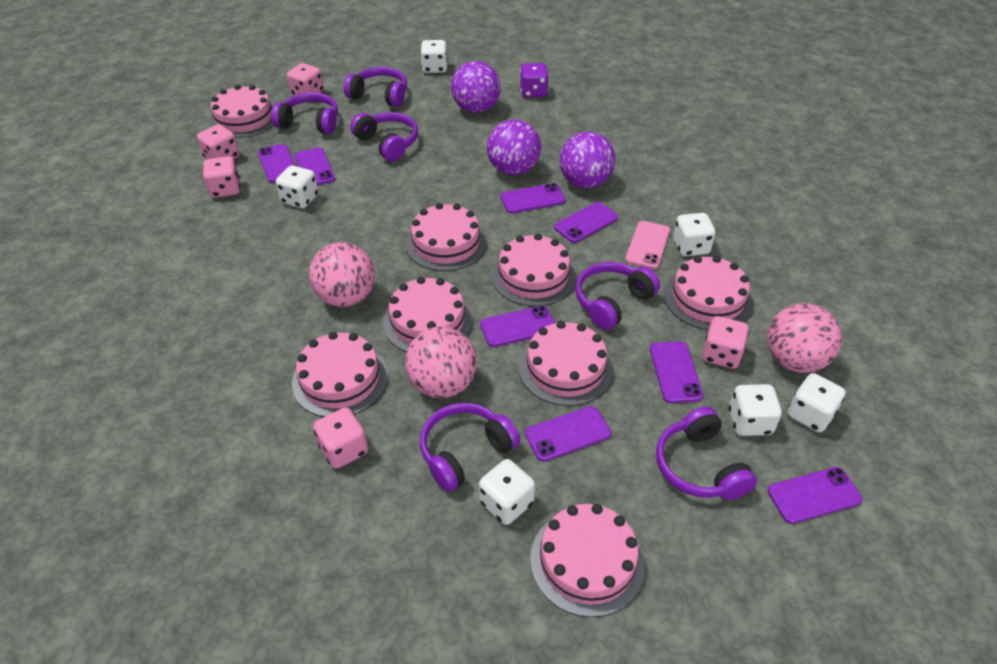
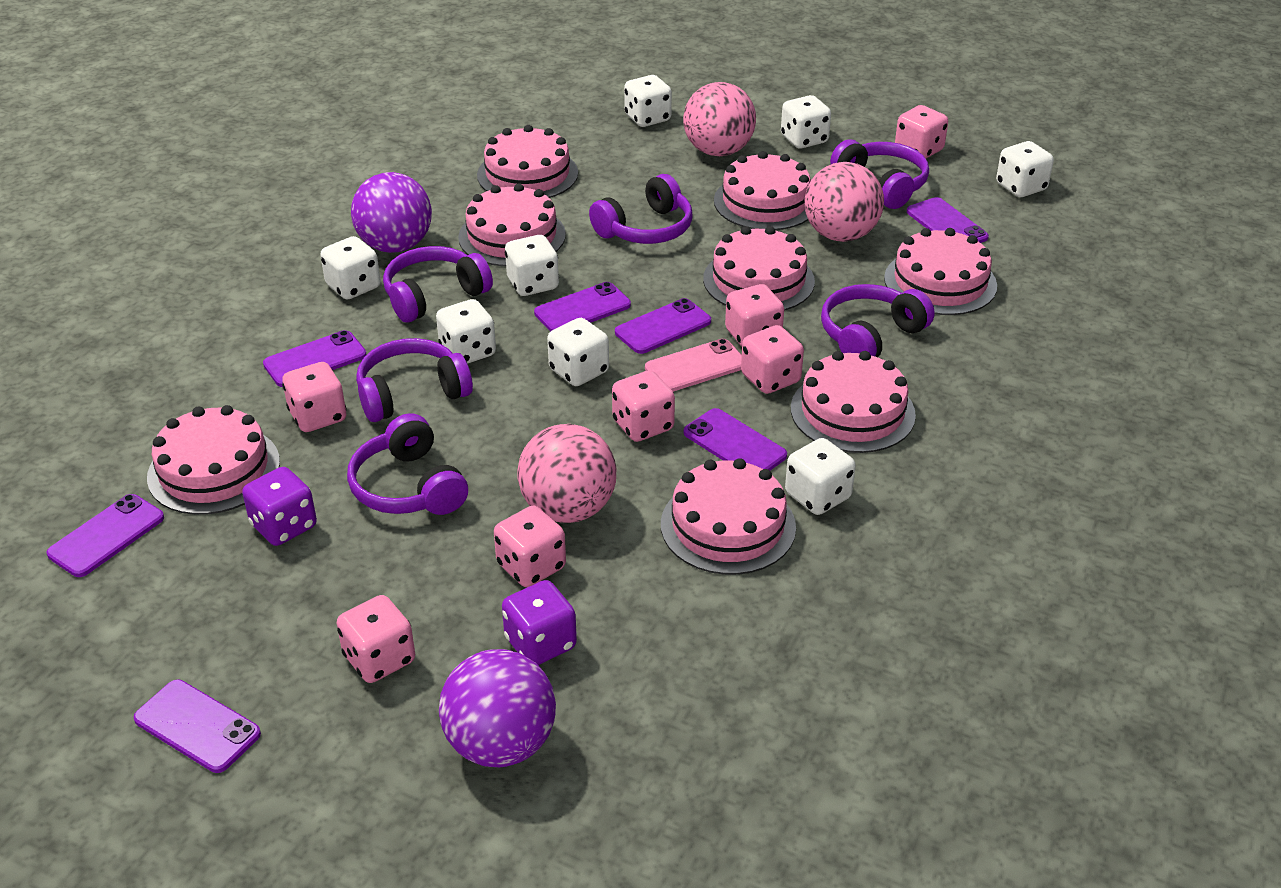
pink dice: 5 -> 7
purple ball: 3 -> 2
purple dice: 1 -> 2
purple phone: 8 -> 7
white dice: 6 -> 8

